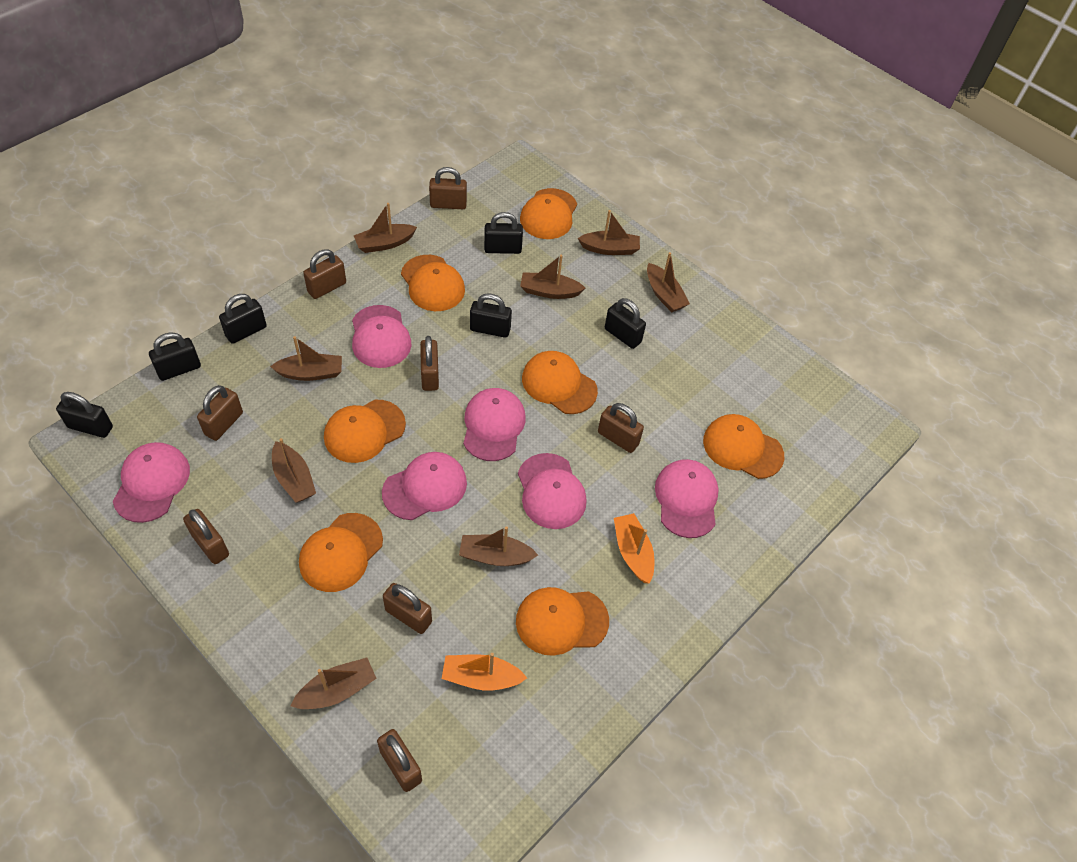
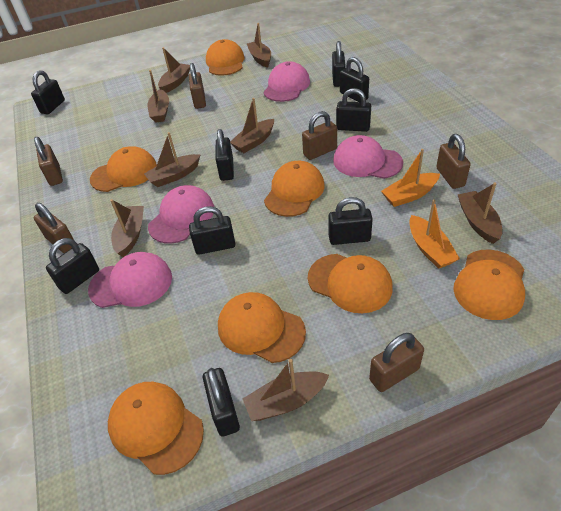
black padlock: 6 -> 9
brown padlock: 8 -> 6
pink cap: 6 -> 4

